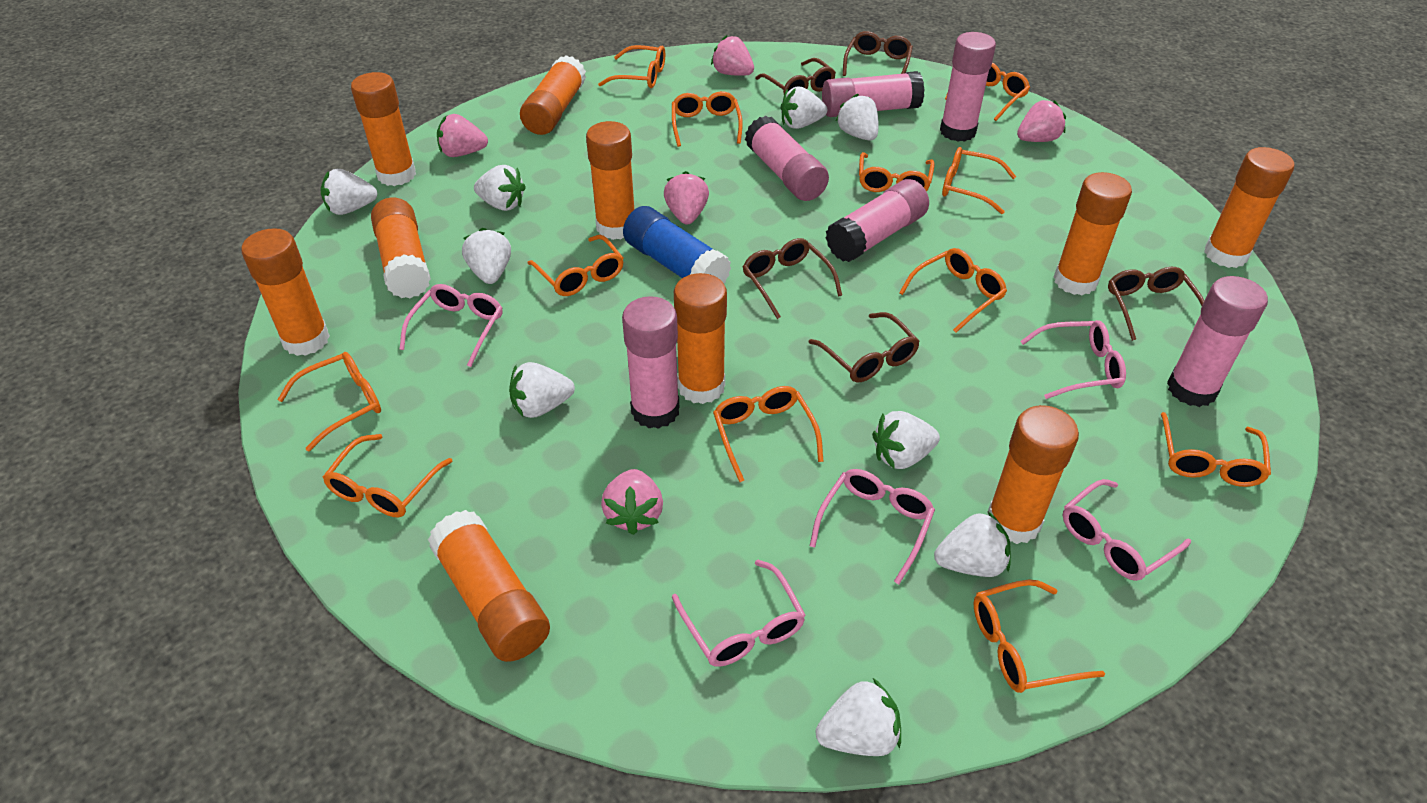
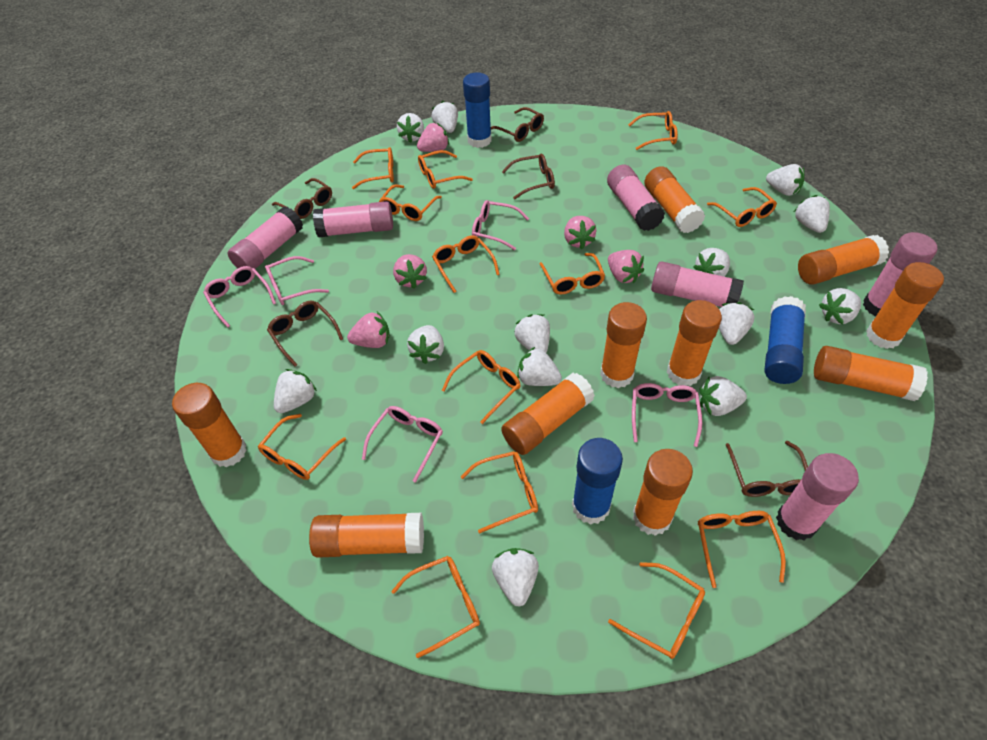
blue glue stick: 1 -> 3
orange glasses: 12 -> 13
white strawberry: 9 -> 13

